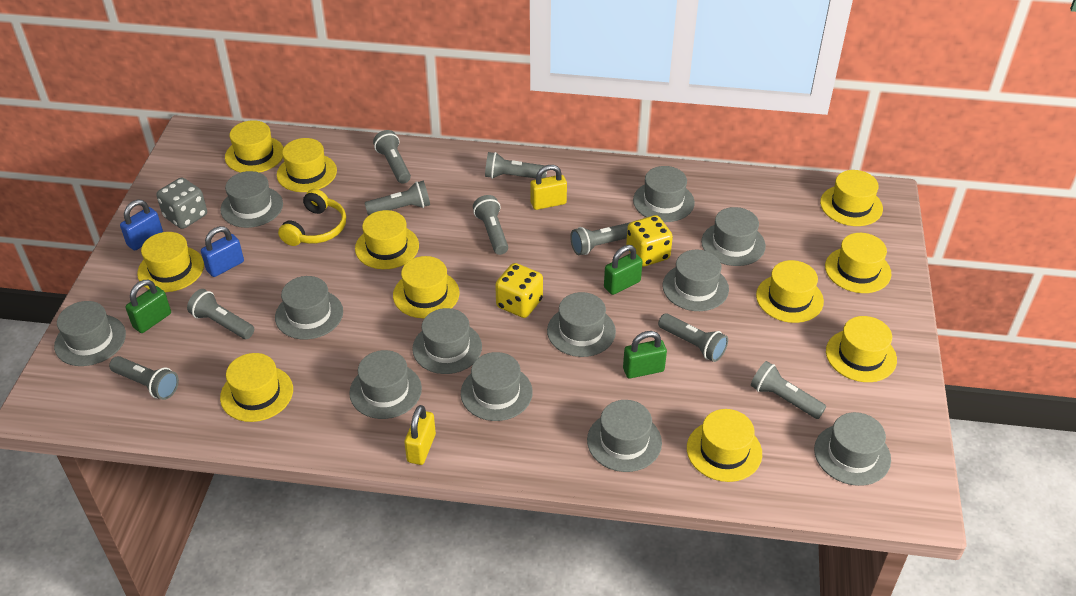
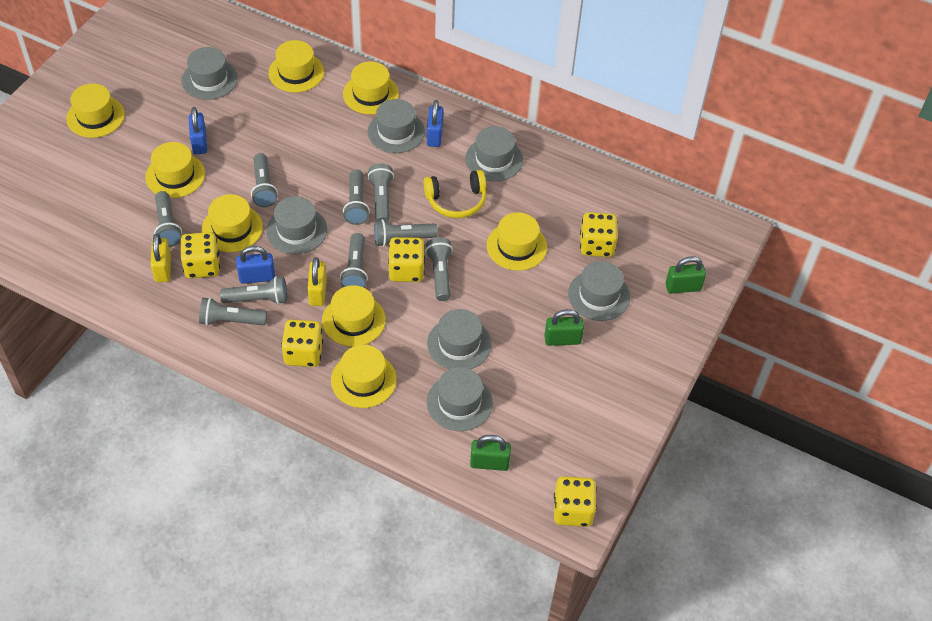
blue padlock: 2 -> 3
grey dice: 1 -> 0
grey hat: 12 -> 7
yellow dice: 2 -> 5
yellow hat: 11 -> 8

